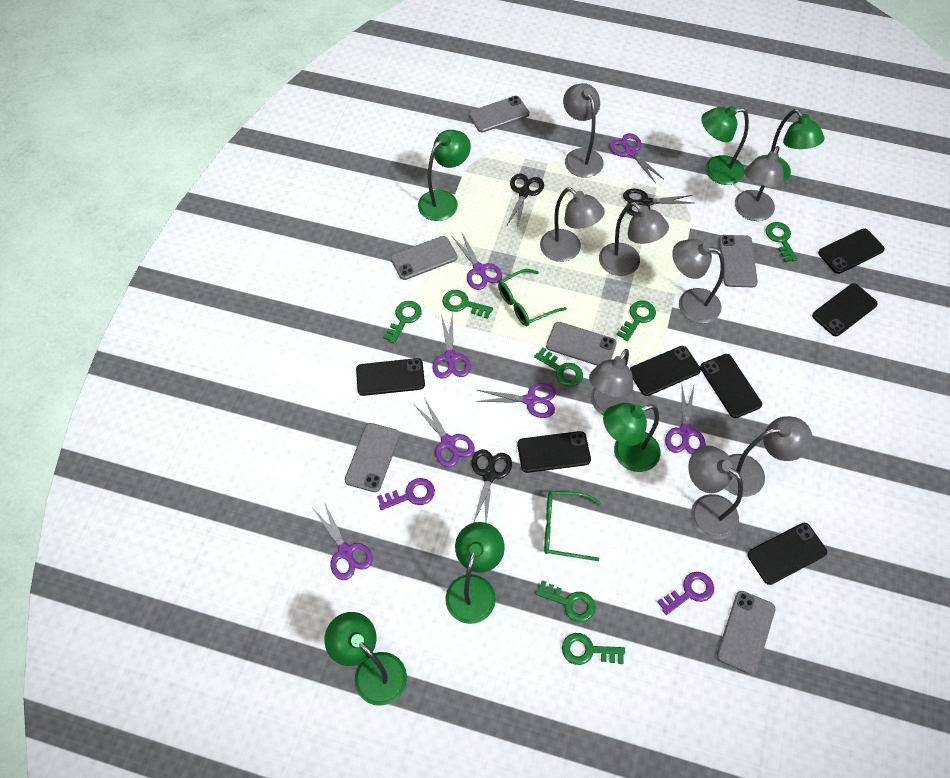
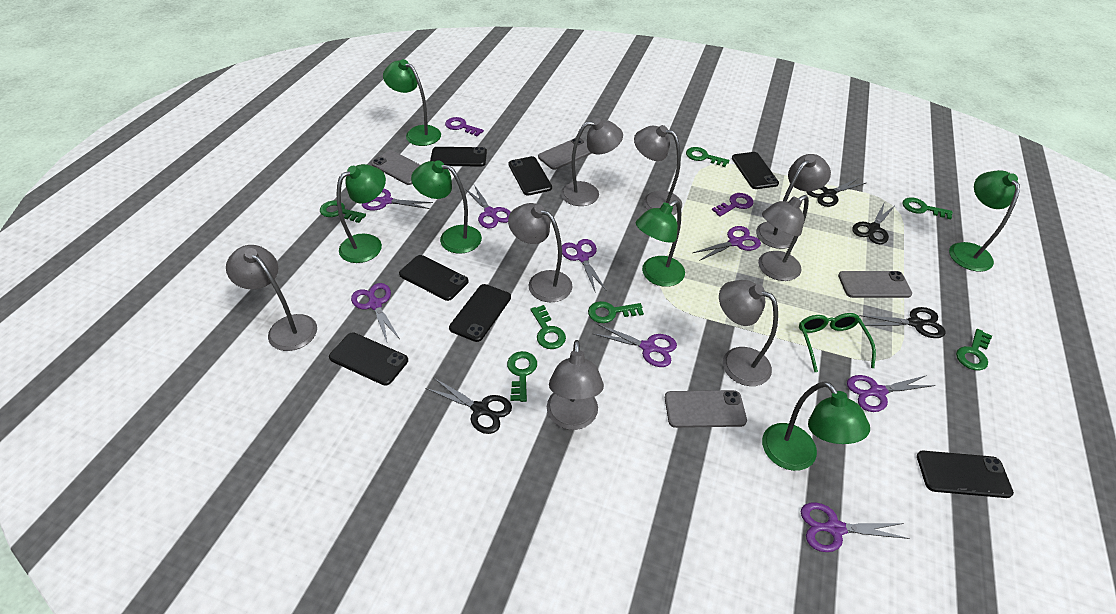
black scissors: 3 -> 4
green glasses: 2 -> 1
grey phone: 6 -> 4
purple scissors: 7 -> 8

